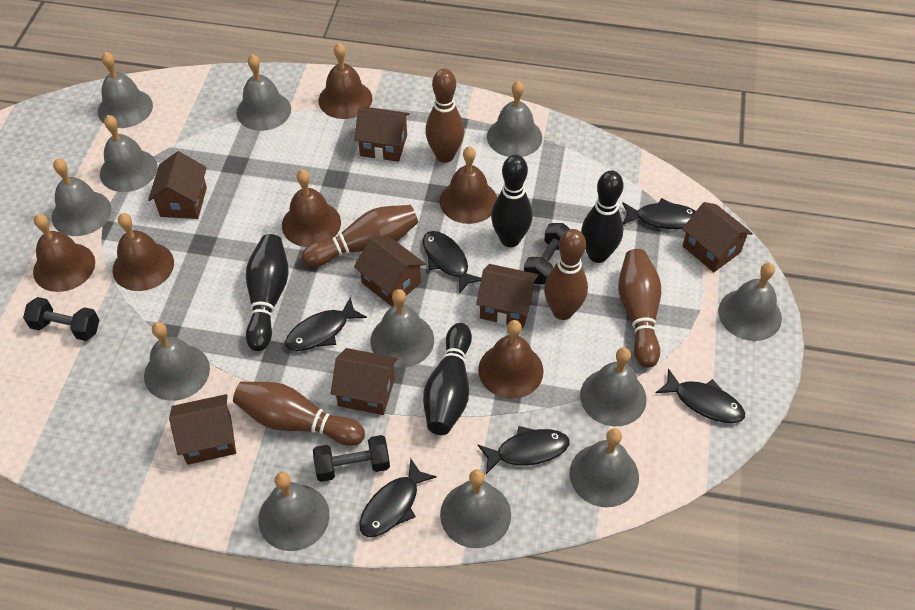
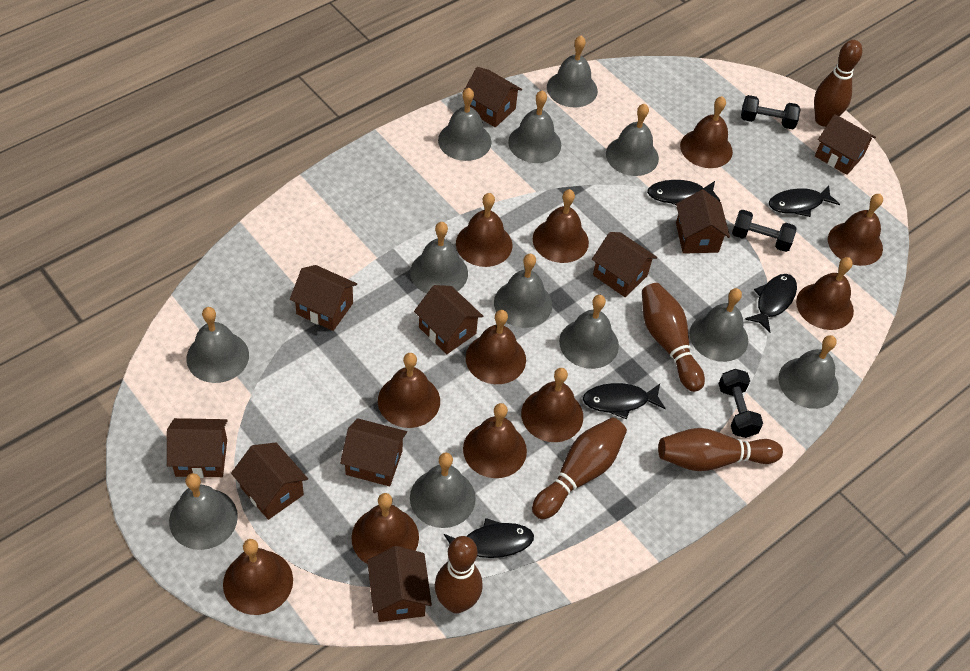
black bowling pin: 4 -> 0
black fish: 6 -> 5
brown bell: 6 -> 11
brown house: 7 -> 10

